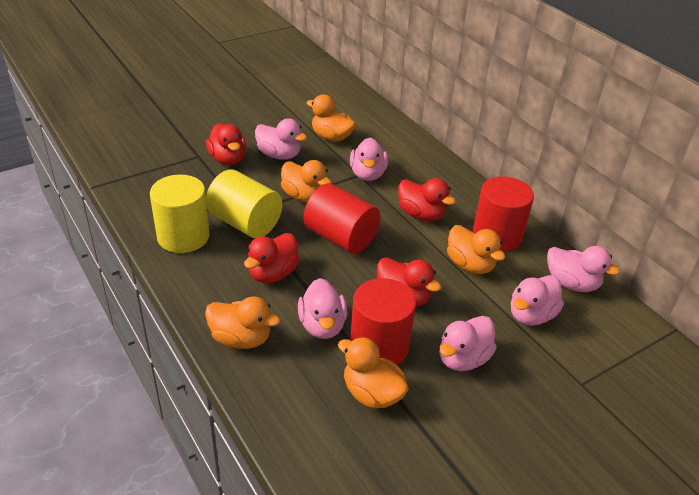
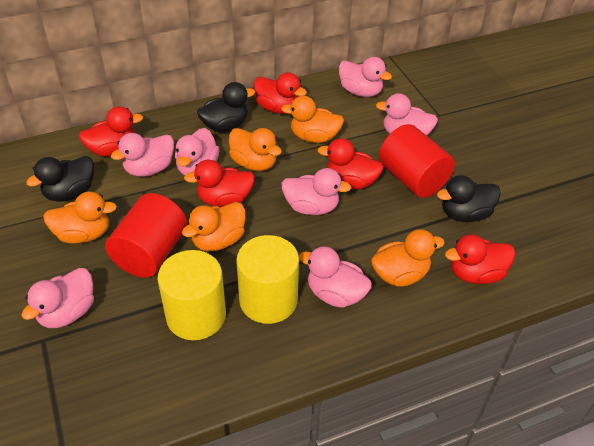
black duck: 0 -> 3
pink duck: 6 -> 7
red cylinder: 3 -> 2
red duck: 4 -> 5

